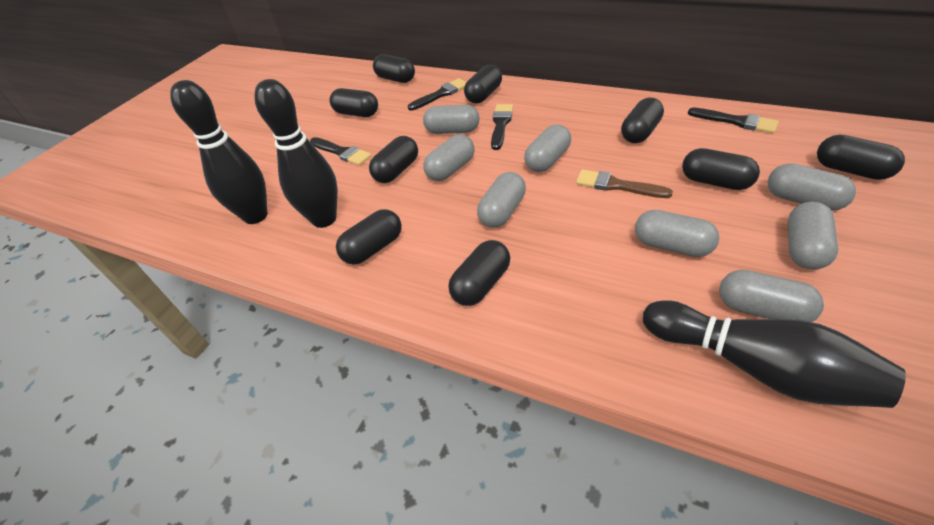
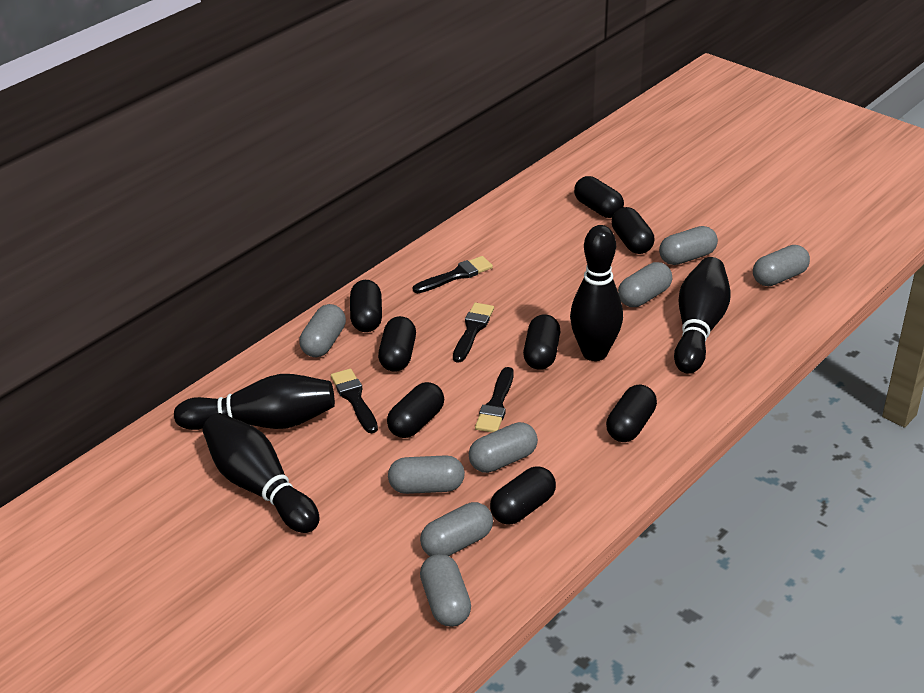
black bowling pin: 3 -> 4
black capsule: 9 -> 8
brown brush: 1 -> 0

